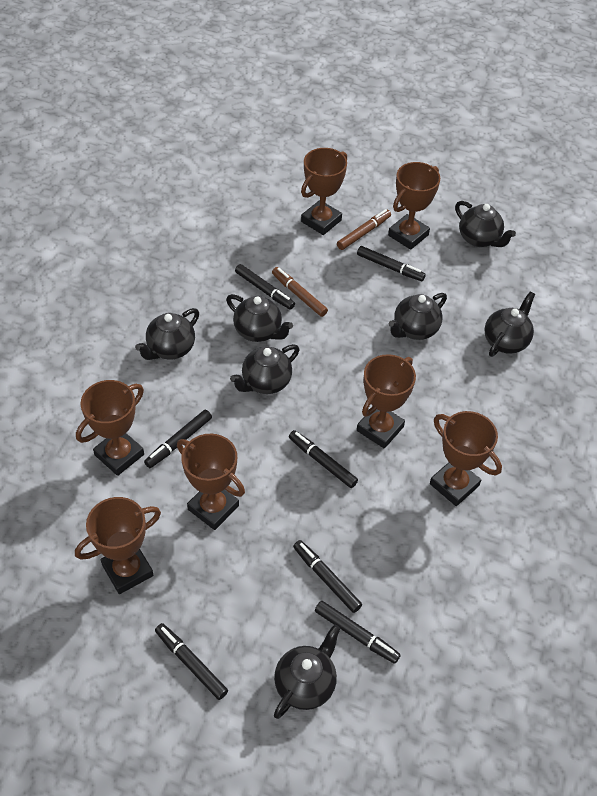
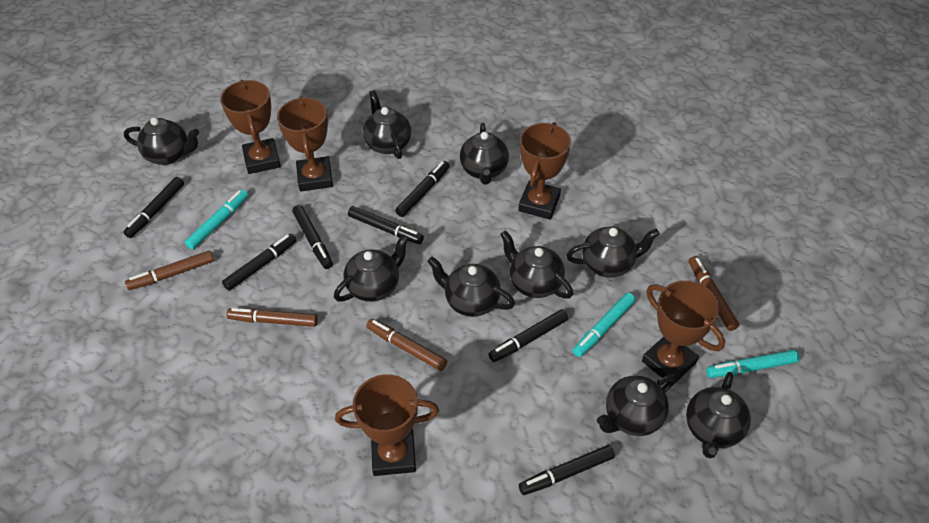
black teapot: 7 -> 9
brown marker: 2 -> 4
brown trophy: 7 -> 5
turquoise marker: 0 -> 3

